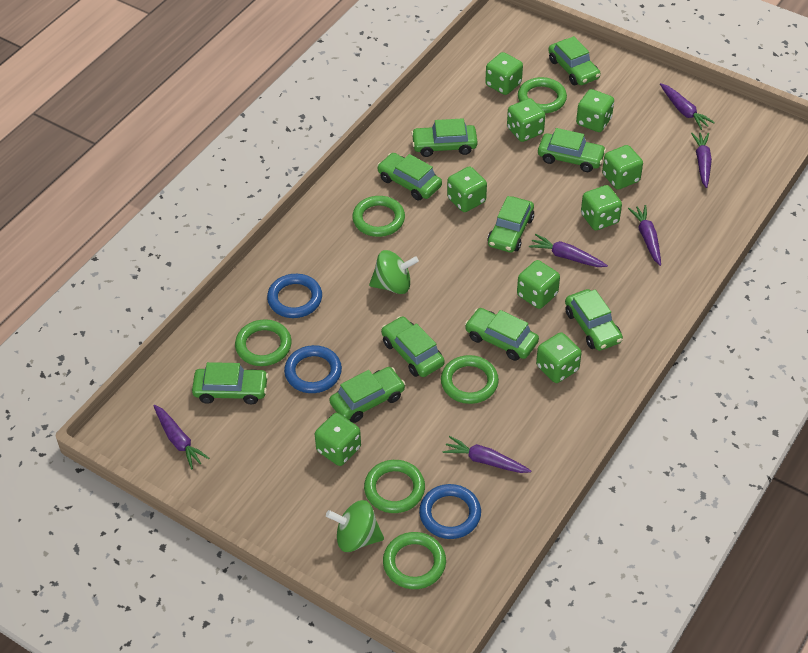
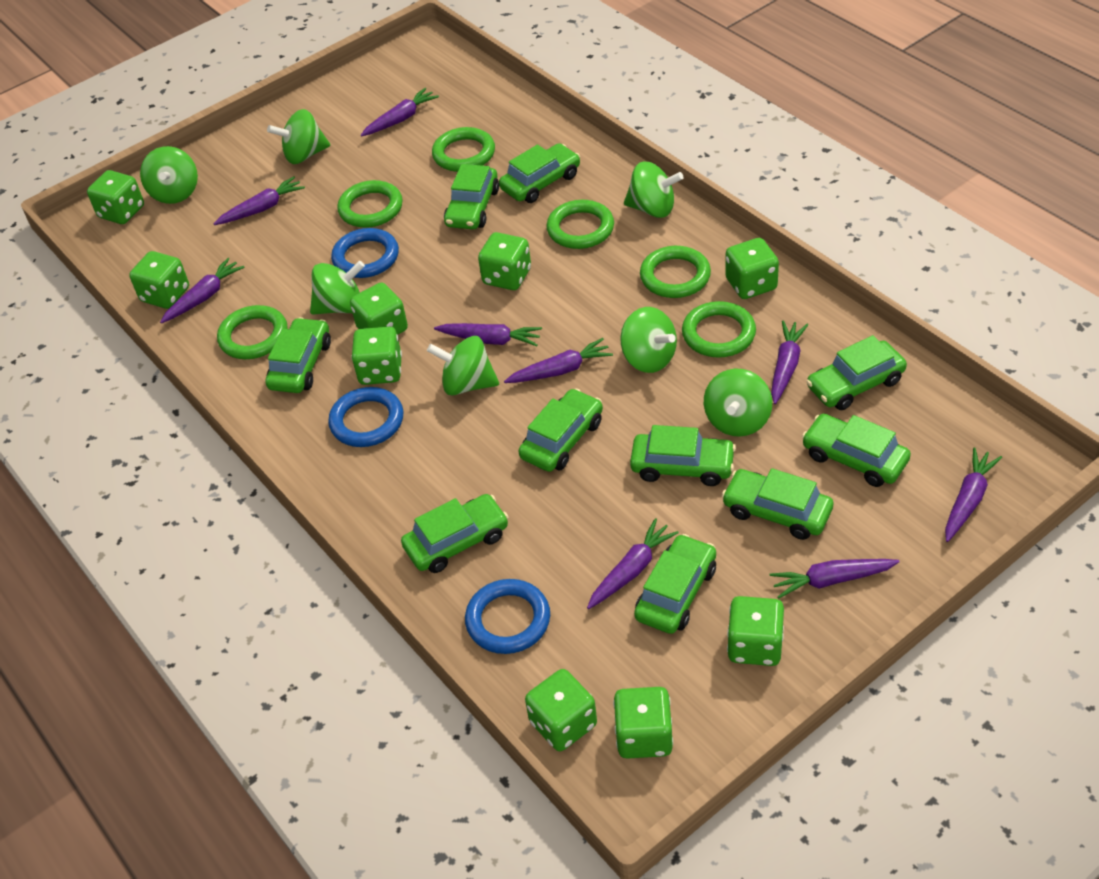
green spinning top: 2 -> 7
purple carrot: 6 -> 9

